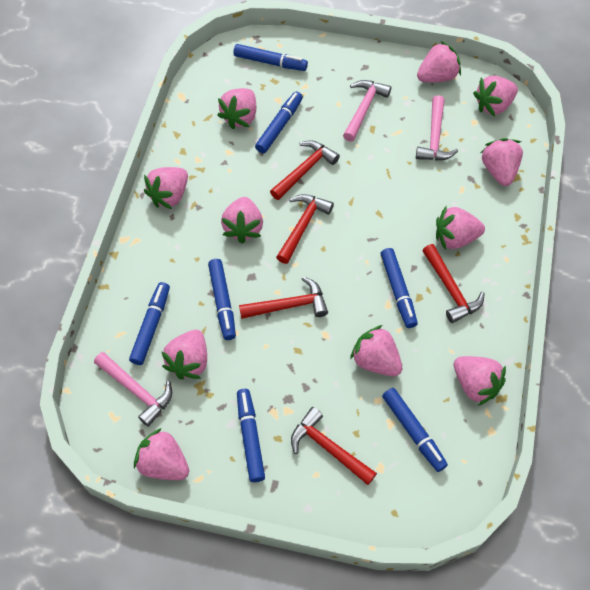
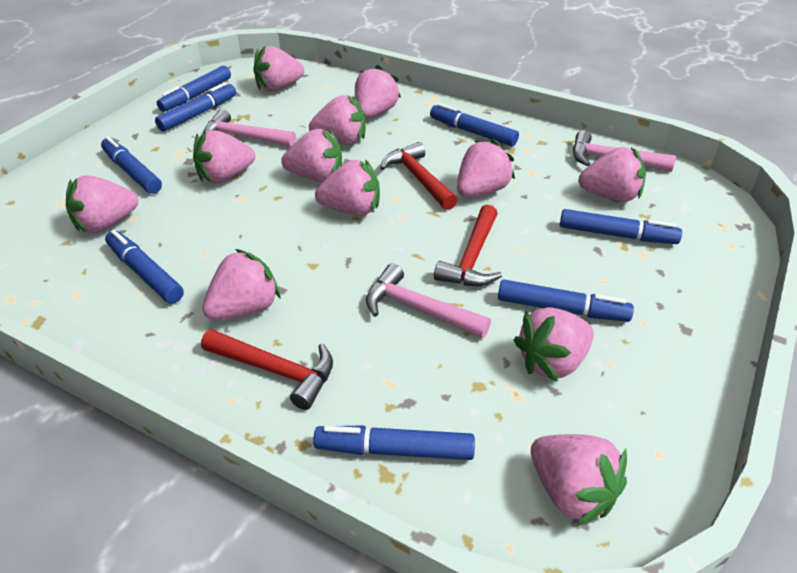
blue marker: 7 -> 8
pink strawberry: 11 -> 12
red hammer: 5 -> 3

